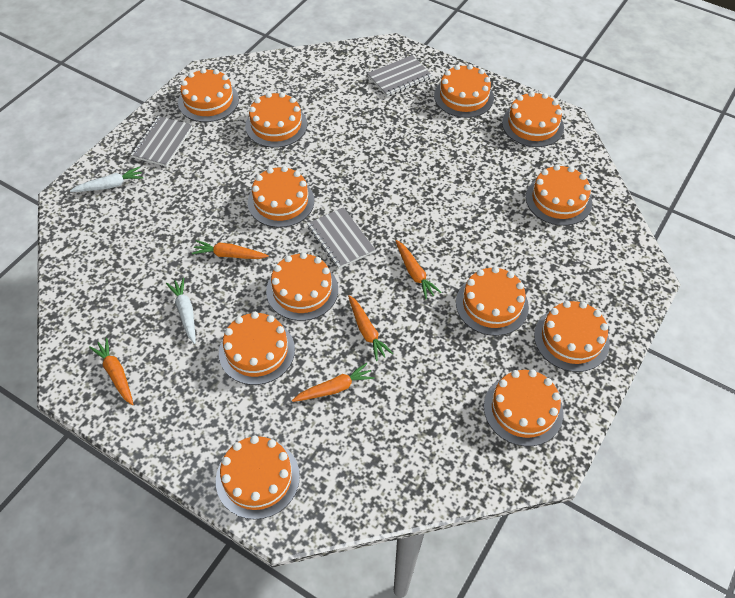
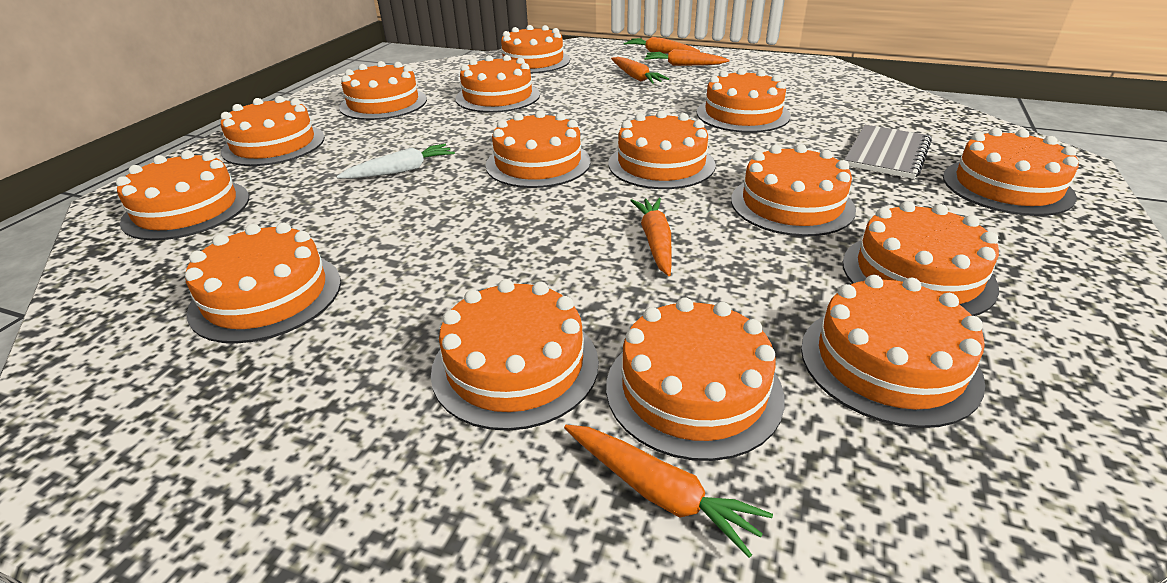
grey notebook: 3 -> 1
orange cake: 12 -> 15
white carrot: 2 -> 1

